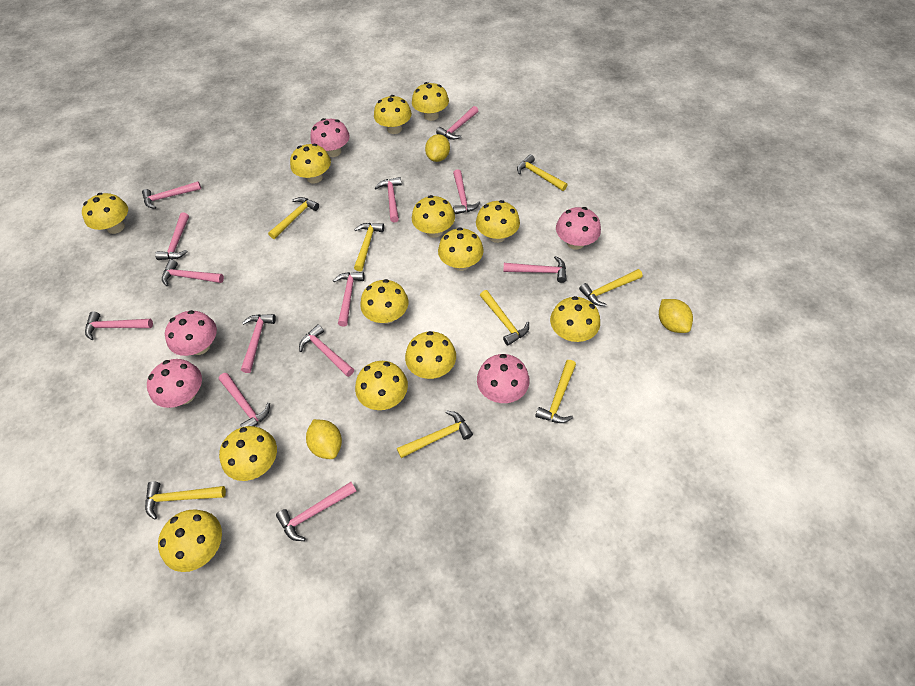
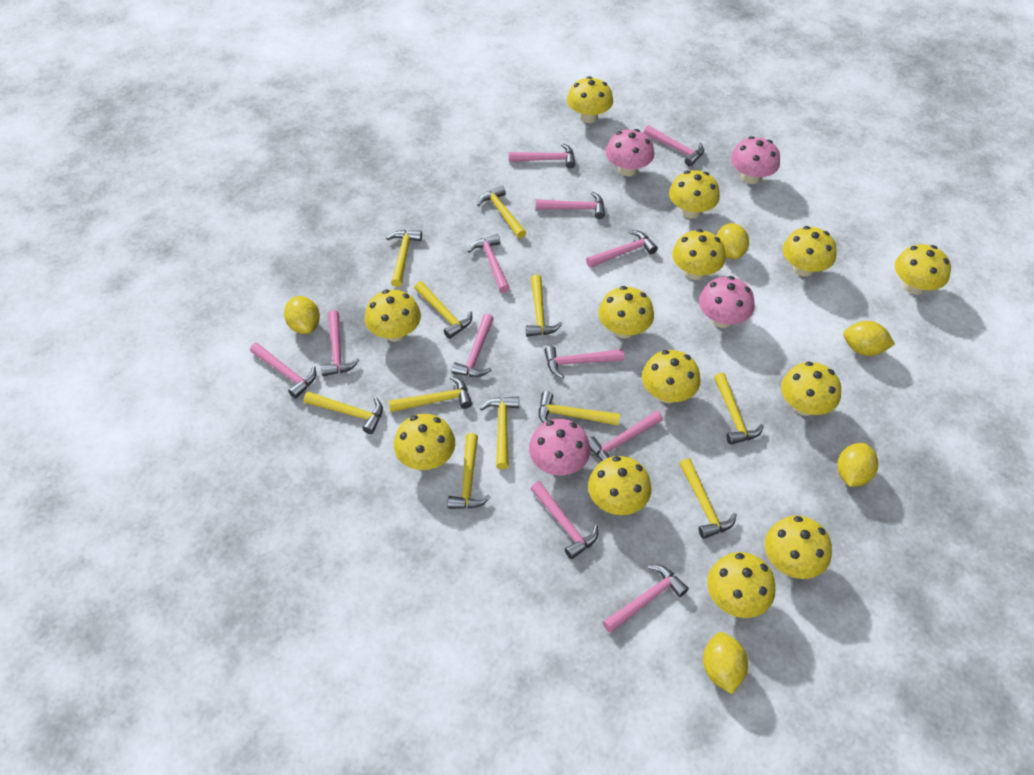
pink hammer: 13 -> 12
pink mushroom: 5 -> 4
yellow hammer: 8 -> 11
yellow lemon: 3 -> 5

